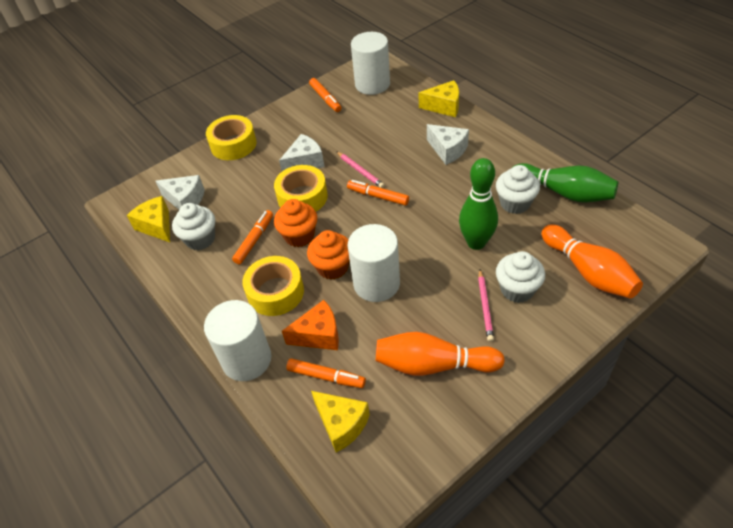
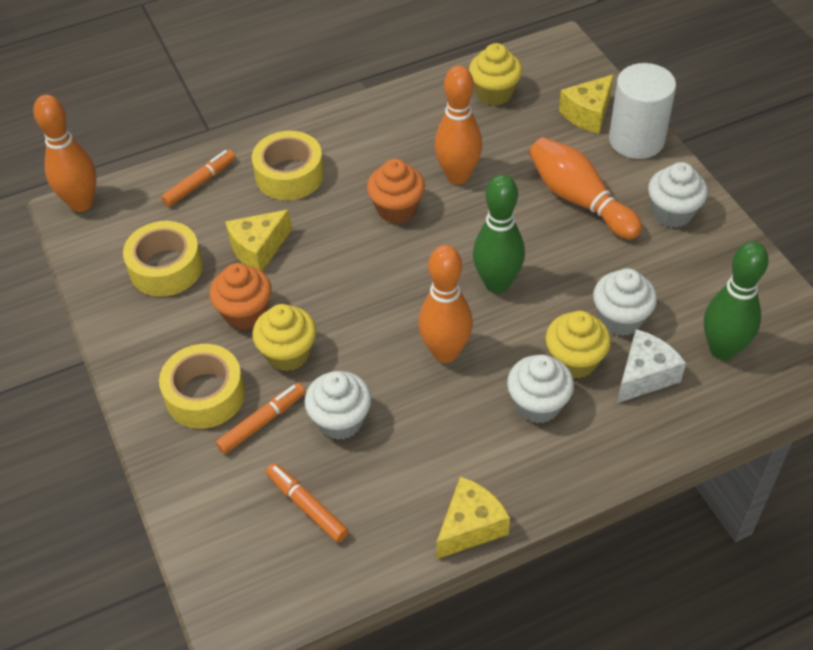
orange bowling pin: 2 -> 4
orange cheese: 1 -> 0
orange marker: 4 -> 3
pink pencil: 2 -> 0
white cheese: 3 -> 1
white cupcake: 3 -> 4
white cylinder: 3 -> 1
yellow cupcake: 0 -> 3

